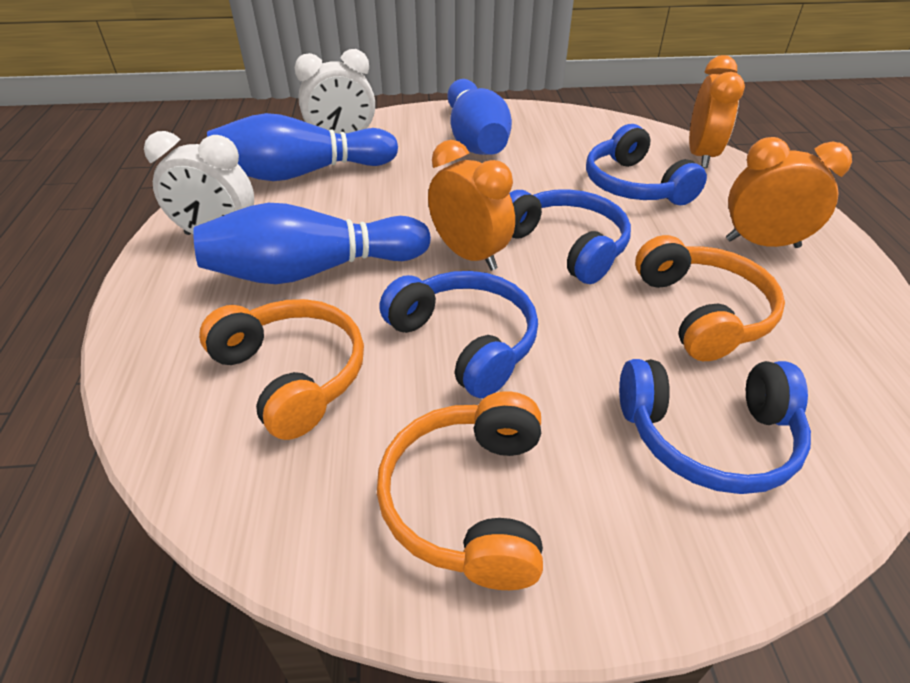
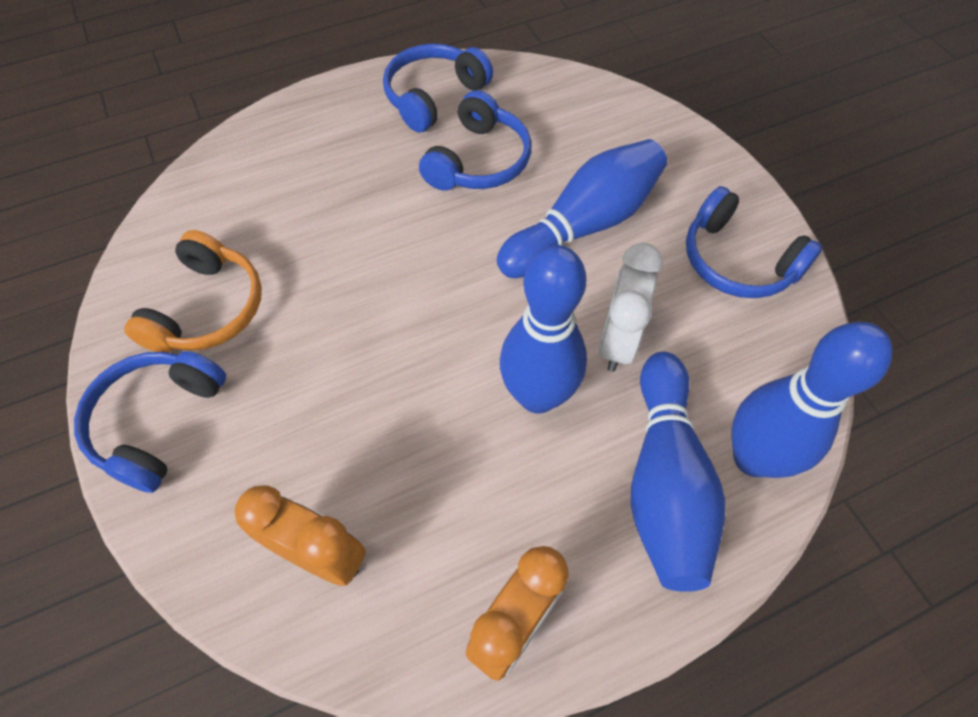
blue bowling pin: 3 -> 4
orange clock: 3 -> 2
orange headphones: 3 -> 1
white clock: 2 -> 1

